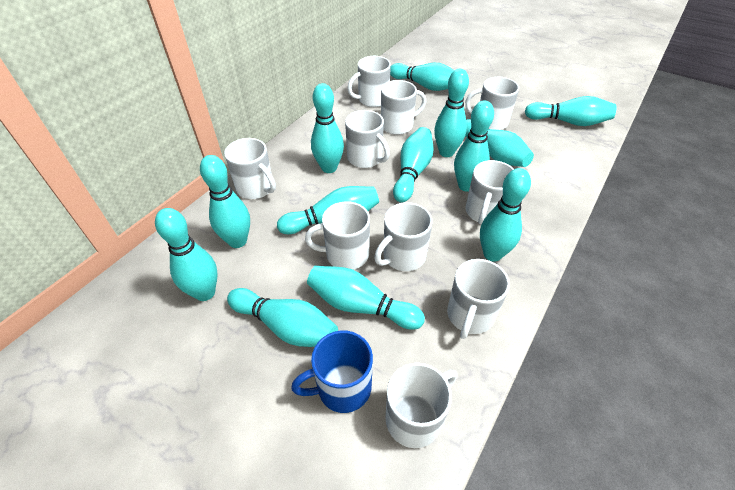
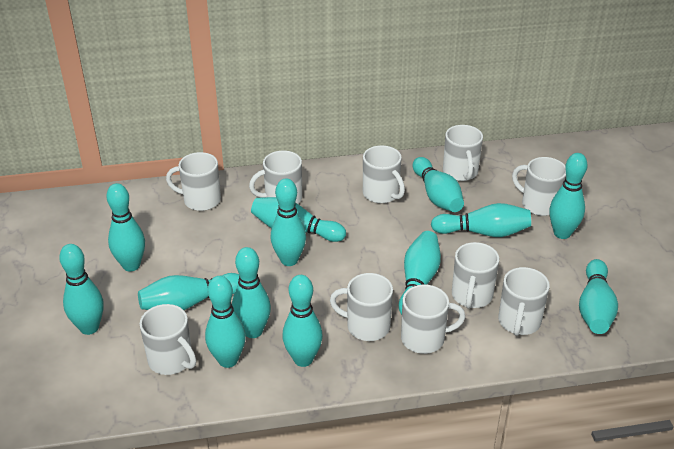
blue mug: 1 -> 0

